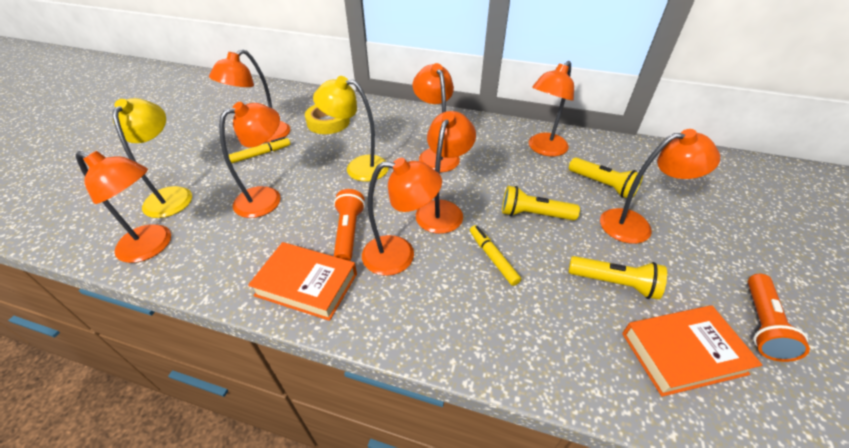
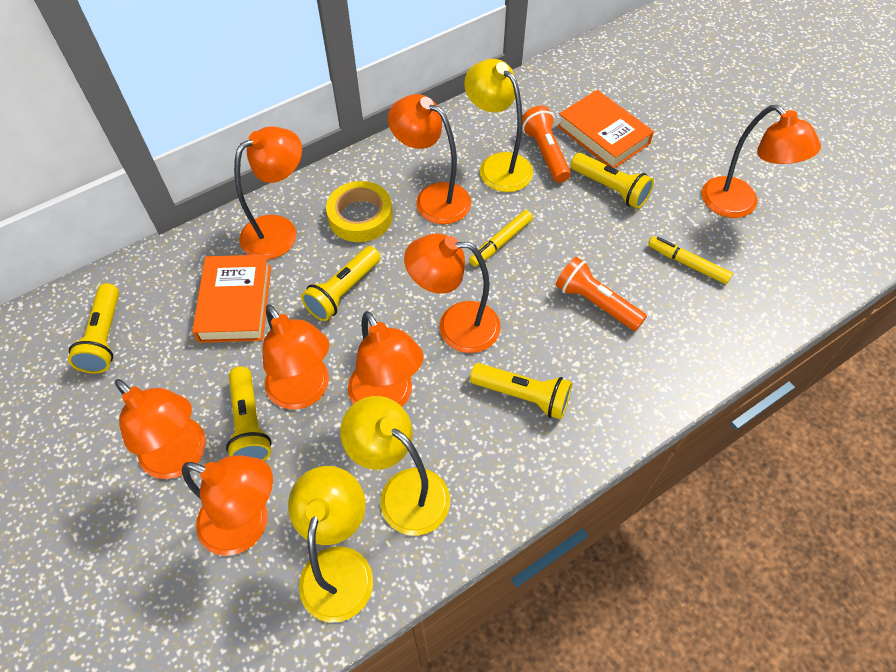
yellow flashlight: 3 -> 5
yellow lamp: 2 -> 3

